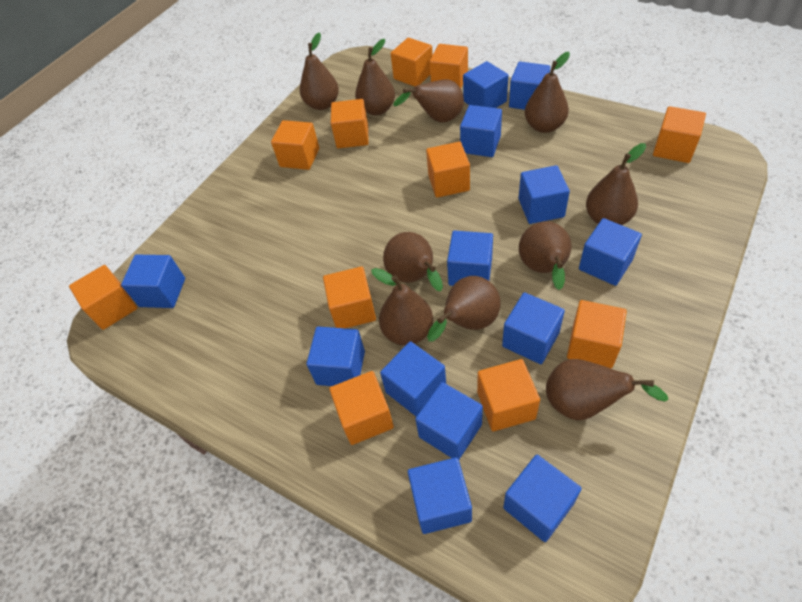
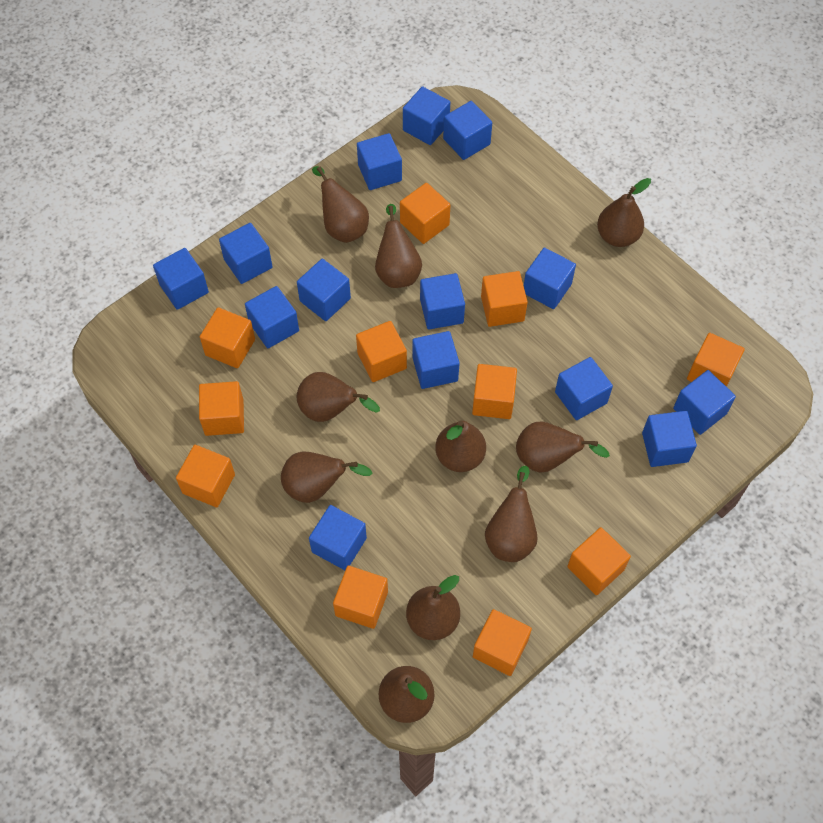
blue cube: 13 -> 14

